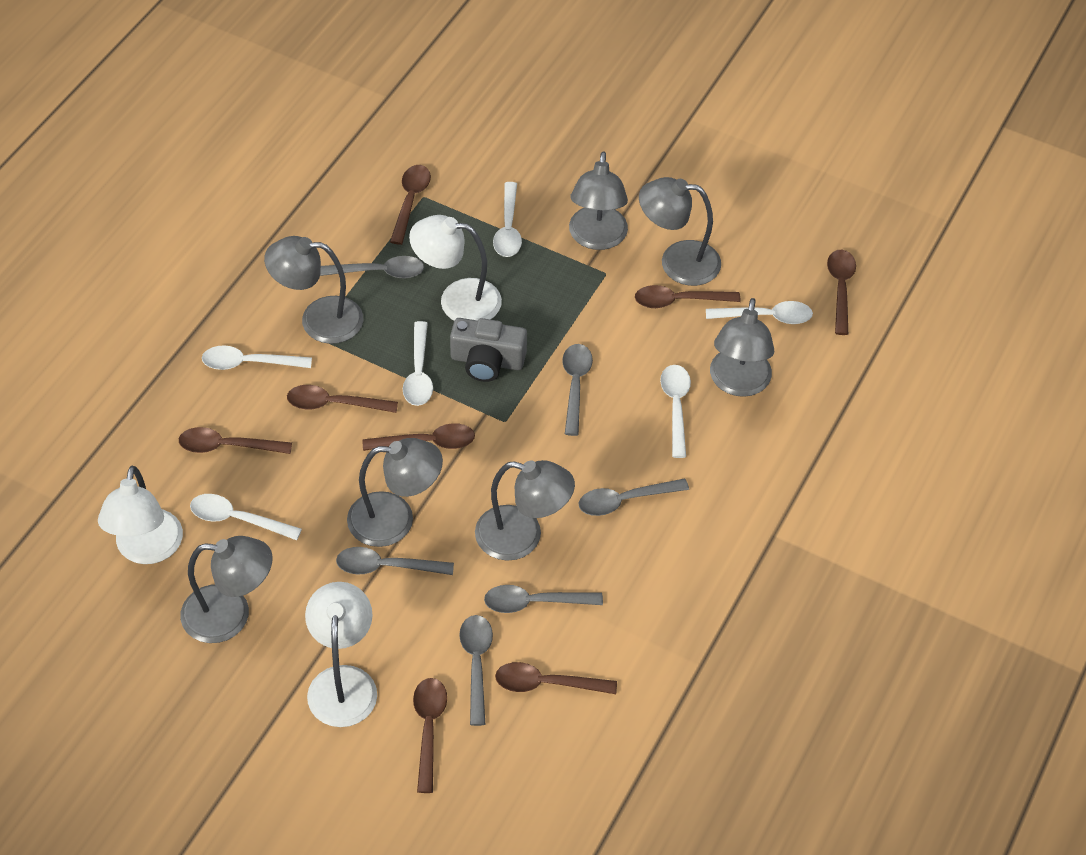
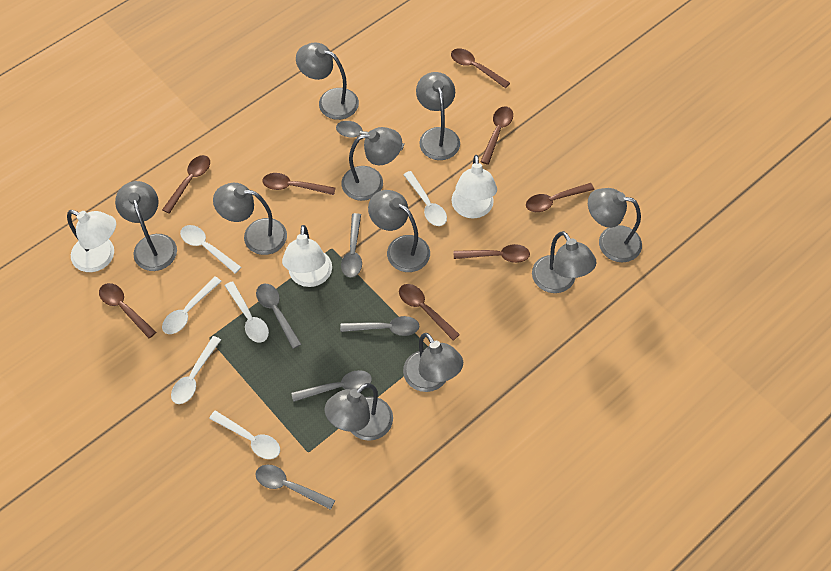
grey camera: 1 -> 0
grey lamp: 7 -> 10

